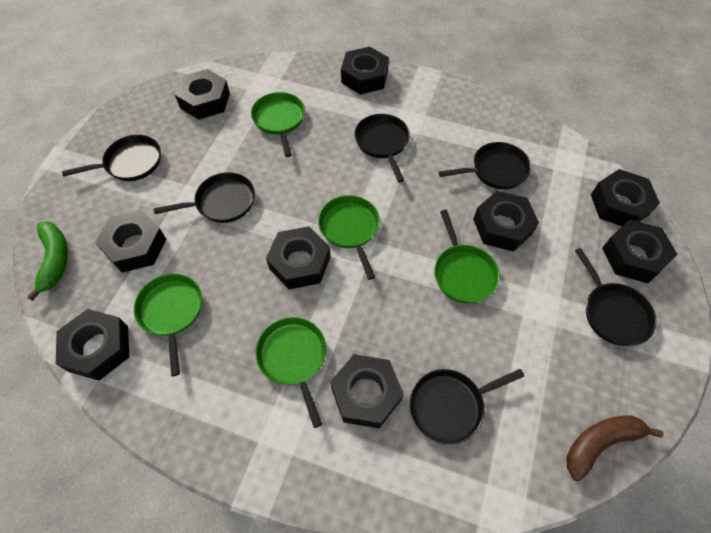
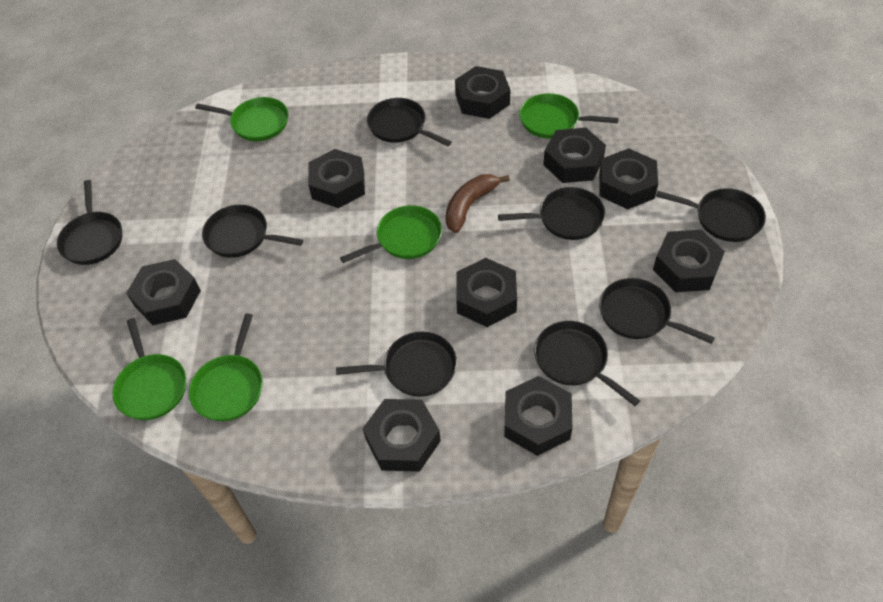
black pan: 6 -> 8
green banana: 1 -> 0

